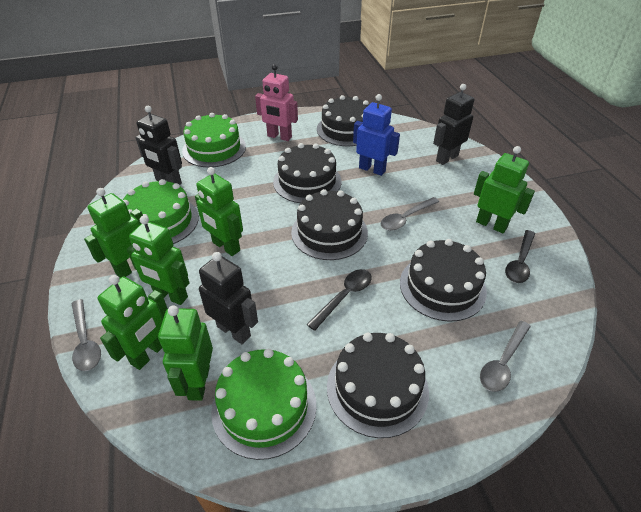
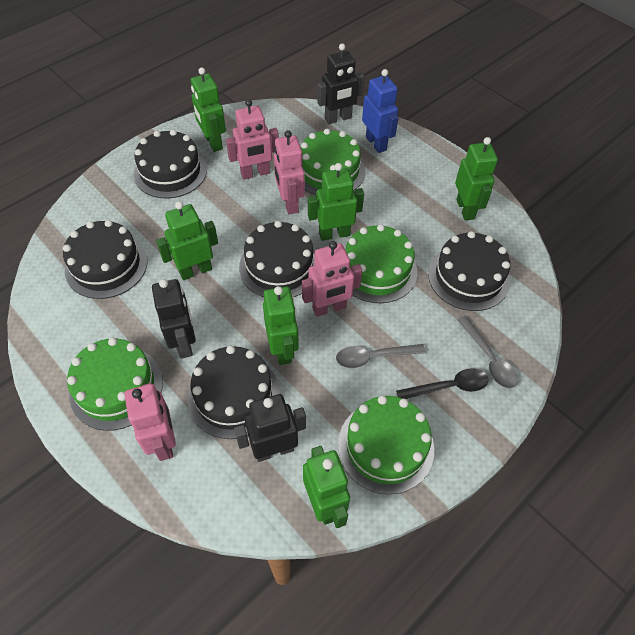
black spoon: 2 -> 1
green cake: 3 -> 4
grey spoon: 3 -> 2
pink robot: 1 -> 4

